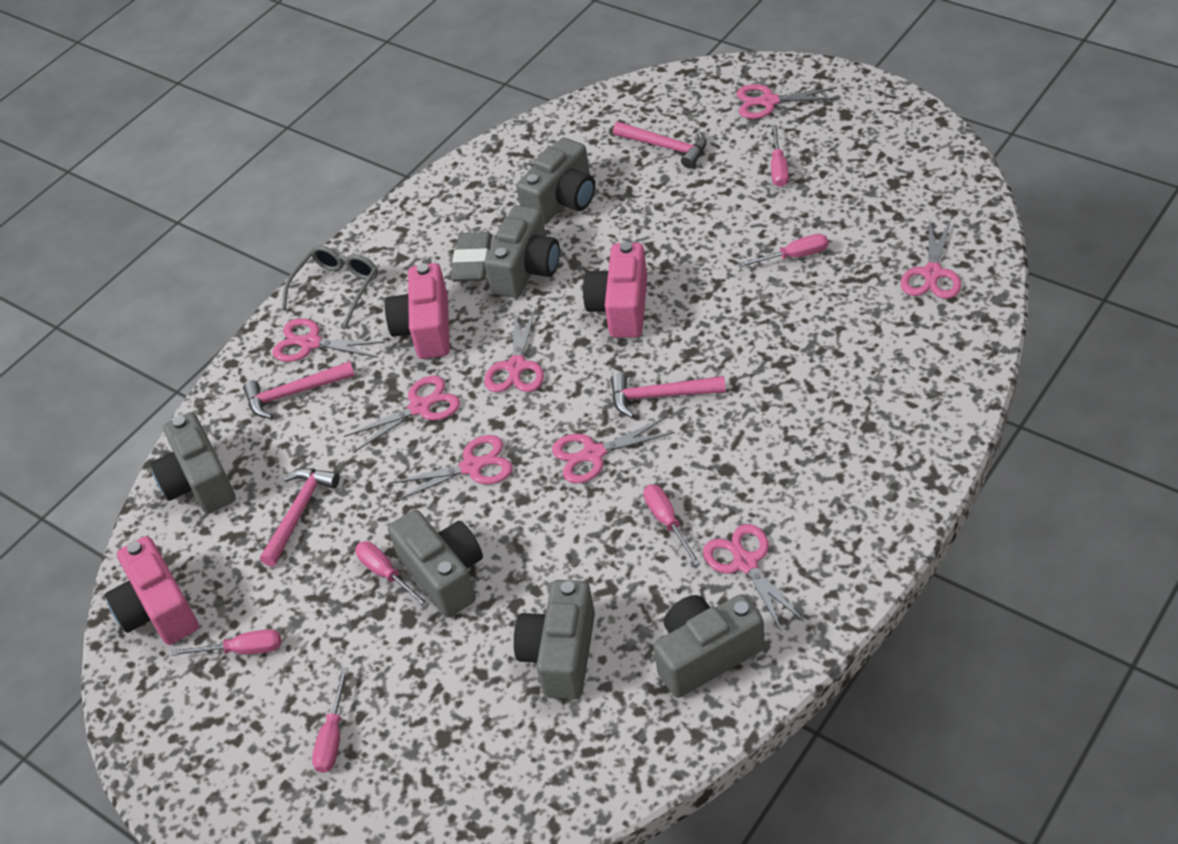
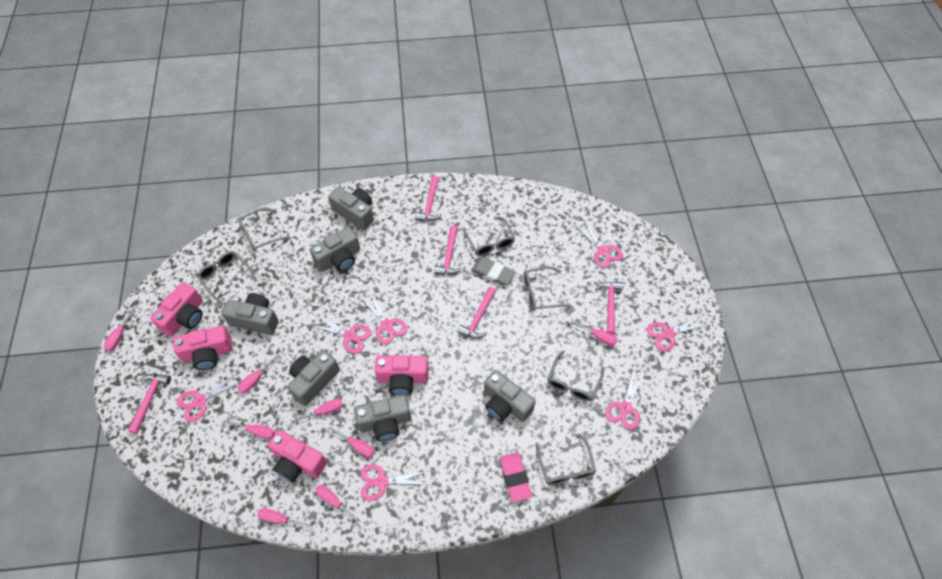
grey glasses: 1 -> 6
pink camera: 3 -> 4
pink eraser: 0 -> 1
pink hammer: 4 -> 5
pink scissors: 8 -> 7
pink screwdriver: 6 -> 8

